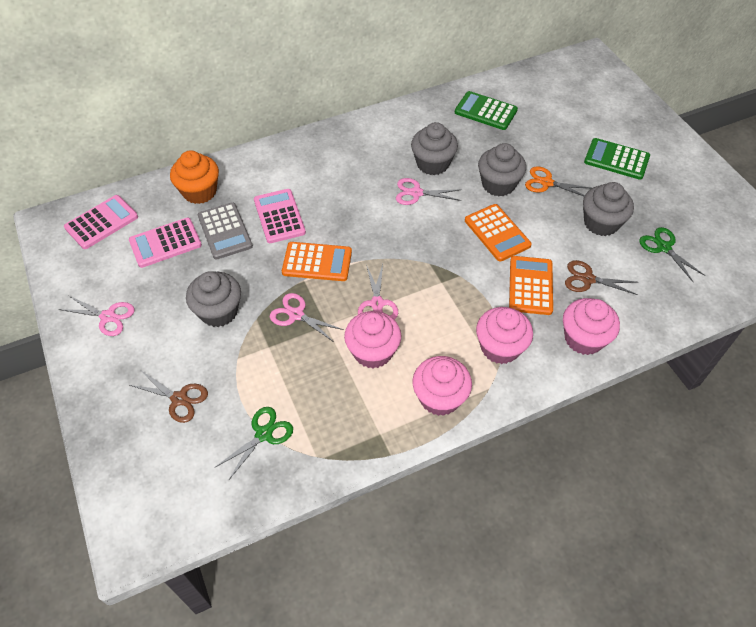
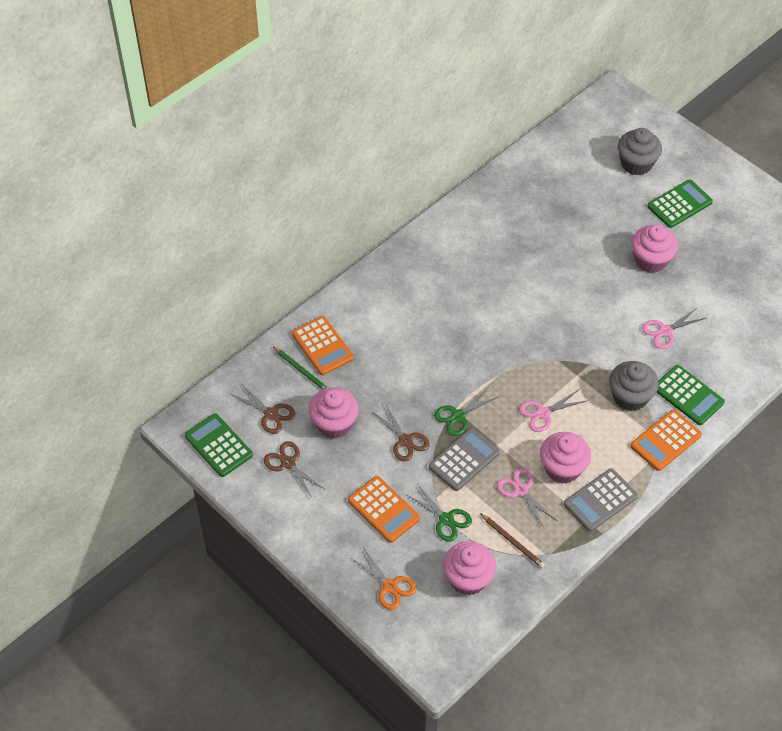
brown pencil: 0 -> 1
brown scissors: 2 -> 3
green calculator: 2 -> 3
green pencil: 0 -> 1
grey calculator: 1 -> 2
grey cupcake: 4 -> 2
orange cupcake: 1 -> 0
pink calculator: 3 -> 0
pink scissors: 4 -> 3

